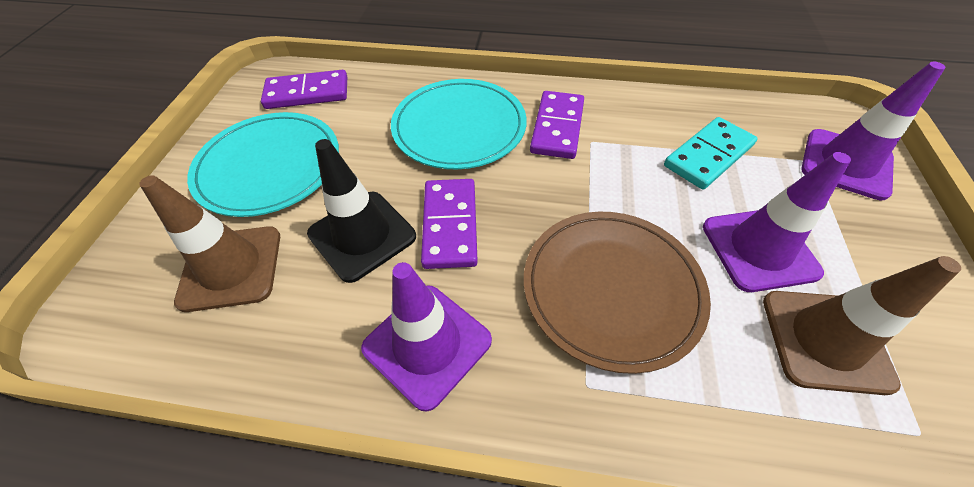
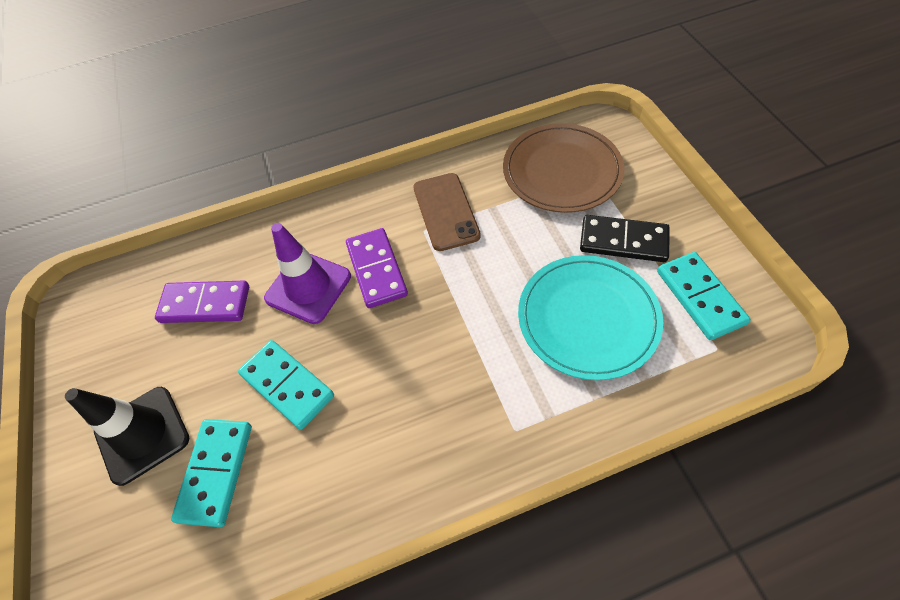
black domino: 0 -> 1
brown phone: 0 -> 1
brown traffic cone: 2 -> 0
purple domino: 3 -> 2
purple traffic cone: 3 -> 1
turquoise domino: 1 -> 3
turquoise plate: 2 -> 1

